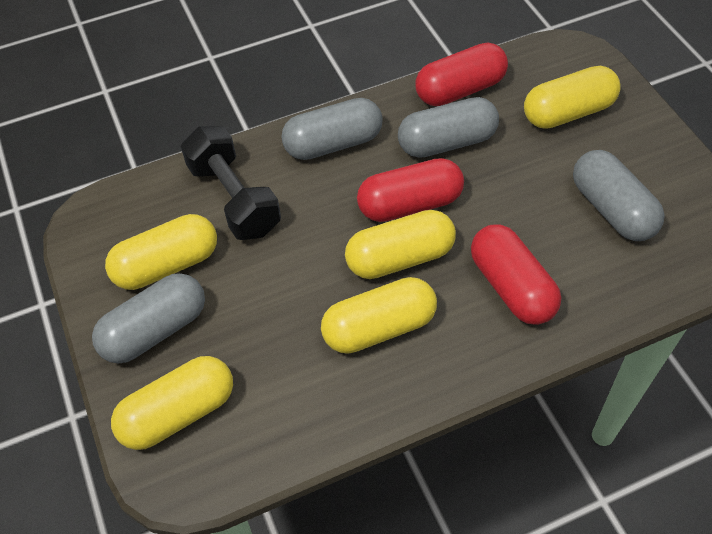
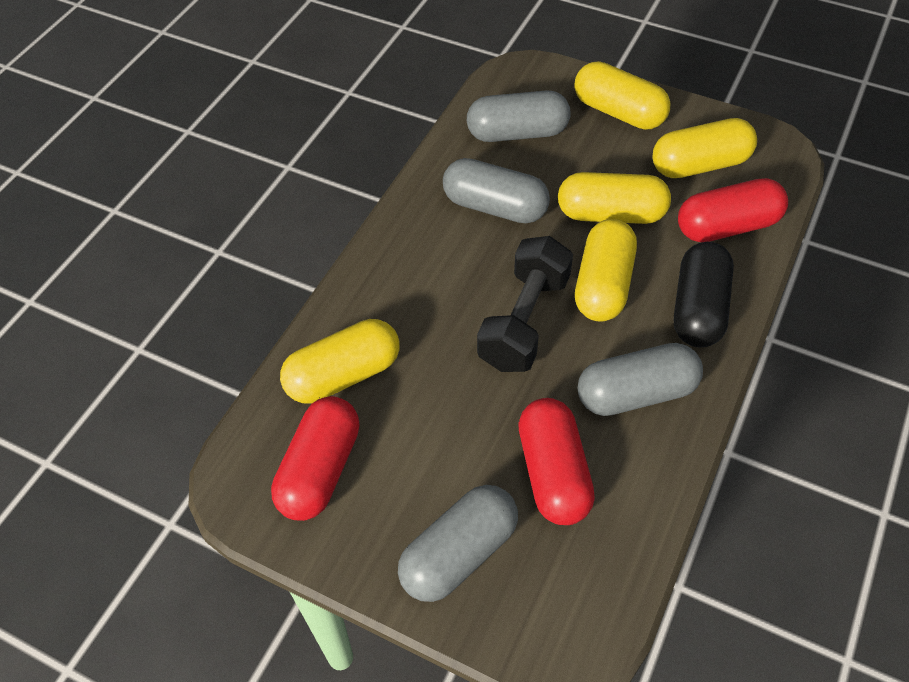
black capsule: 0 -> 1

